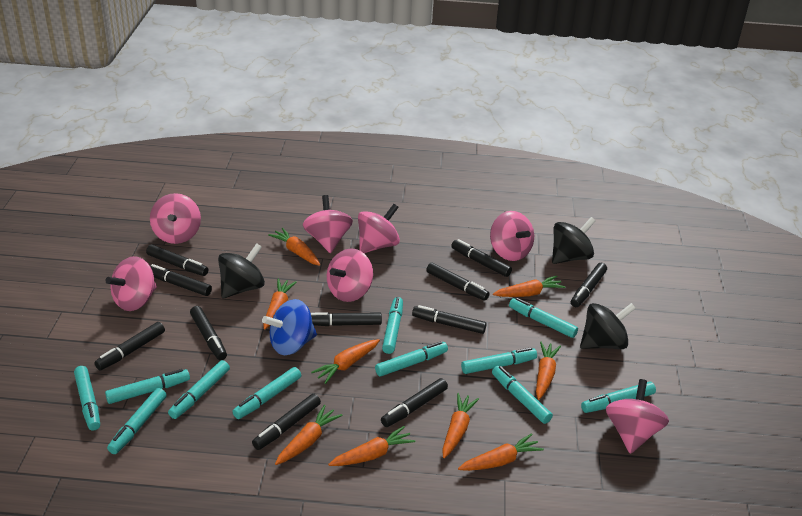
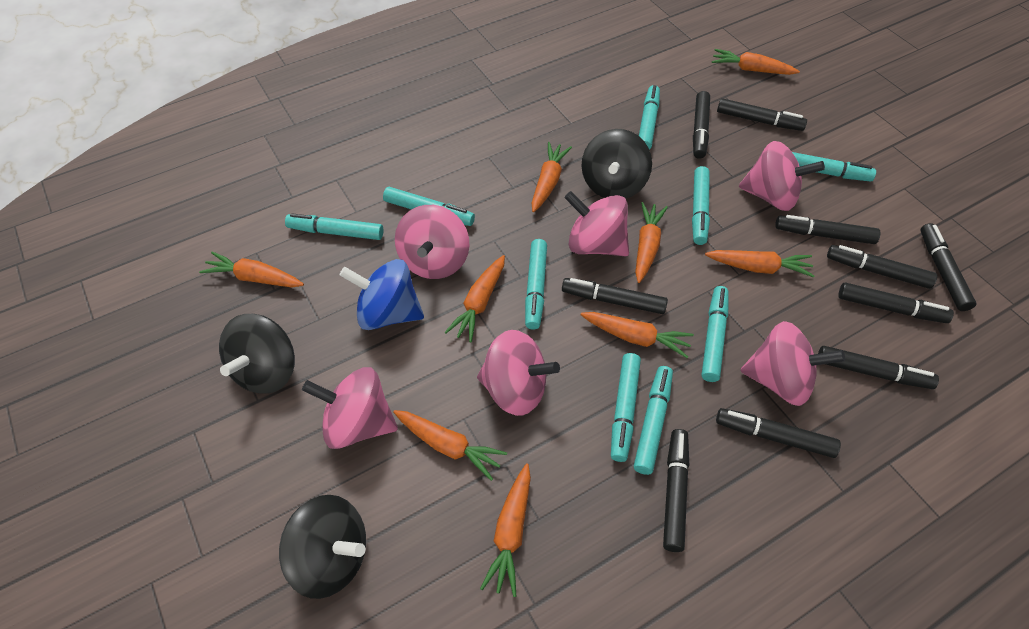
black marker: 11 -> 10
pink spinning top: 7 -> 6
turquoise marker: 11 -> 9

